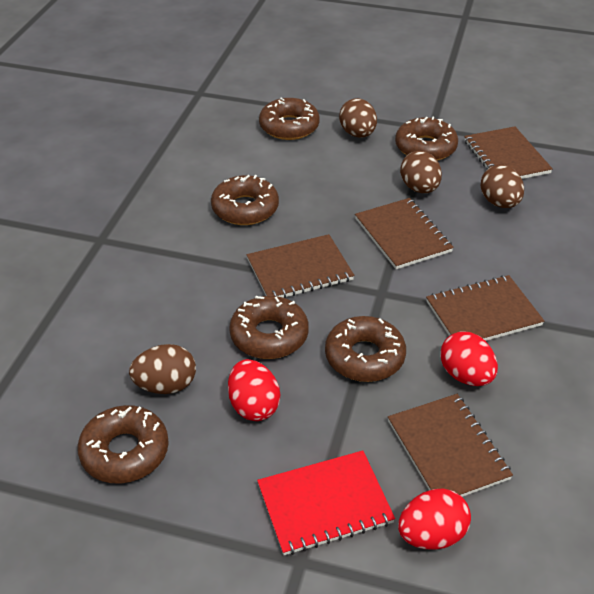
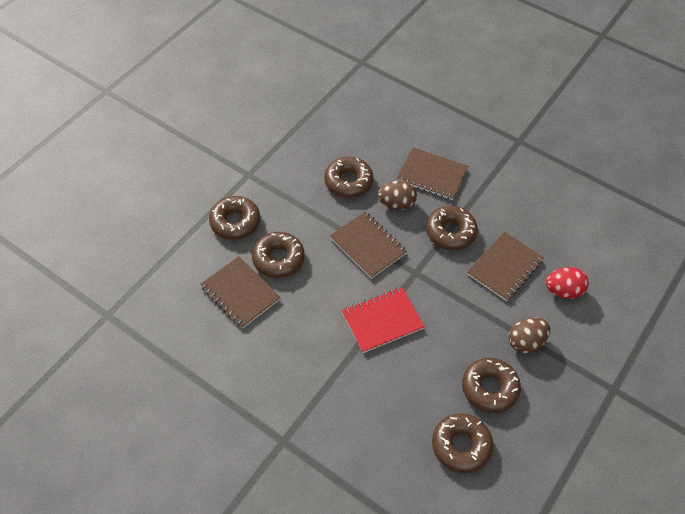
brown egg: 4 -> 2
brown notebook: 5 -> 4
red egg: 3 -> 1

